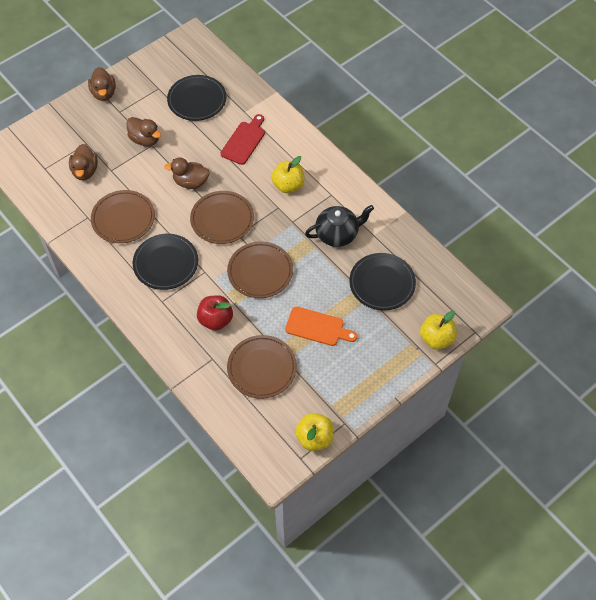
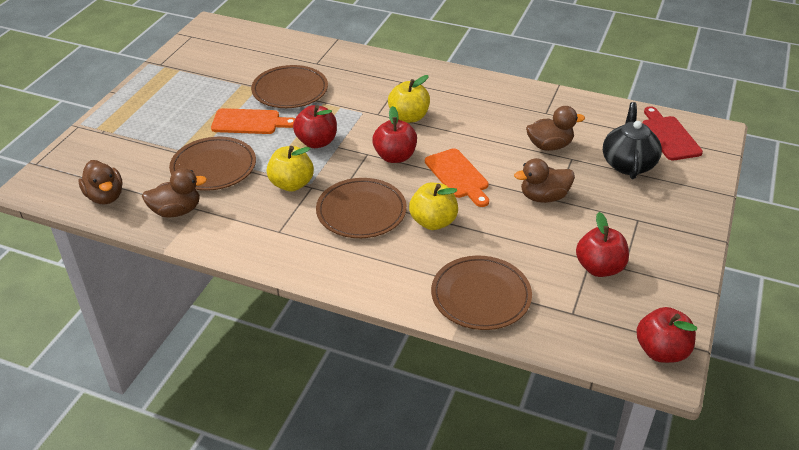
black plate: 3 -> 0
orange cutting board: 1 -> 2
red apple: 1 -> 4

